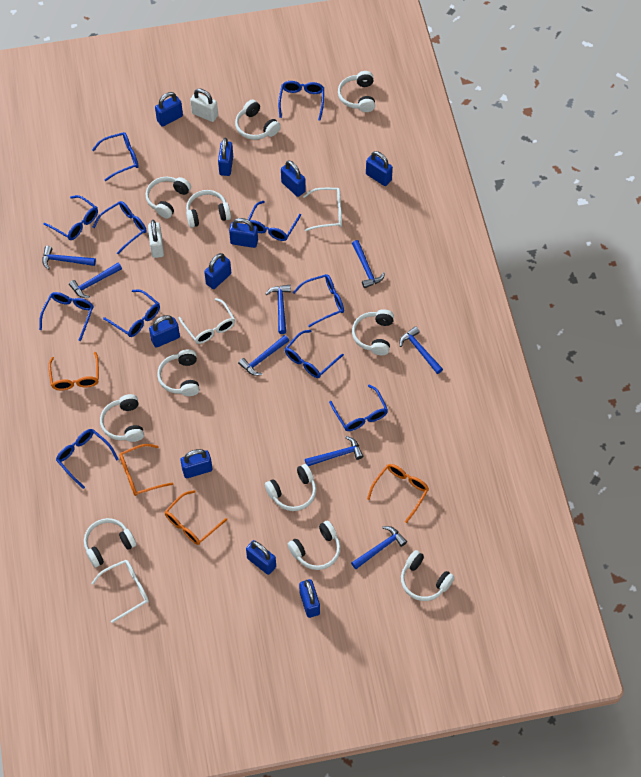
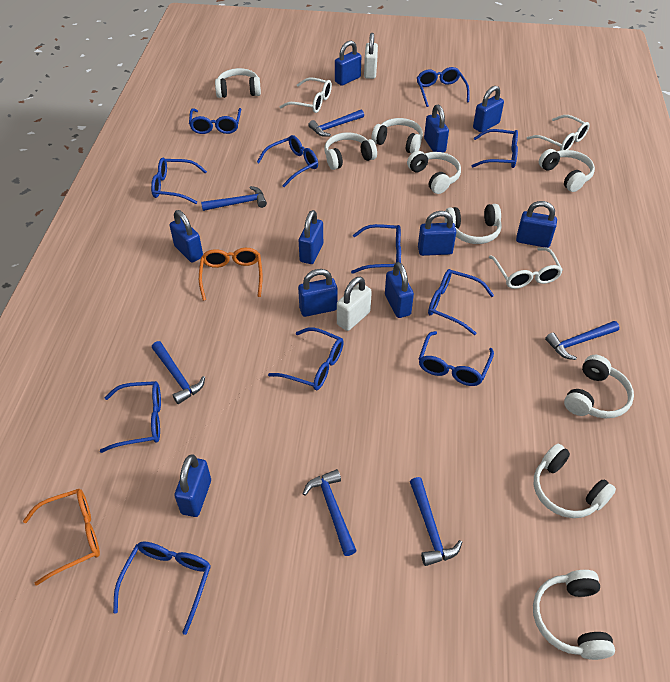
blue hammer: 8 -> 6
orange glasses: 4 -> 2
white headphones: 11 -> 9

